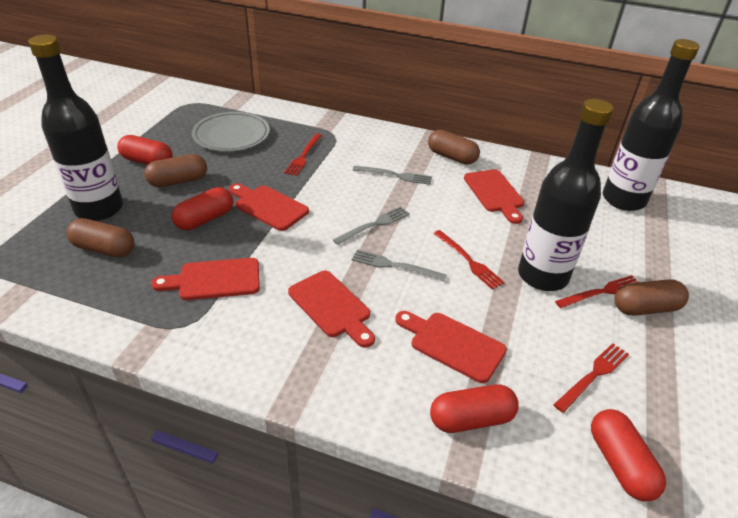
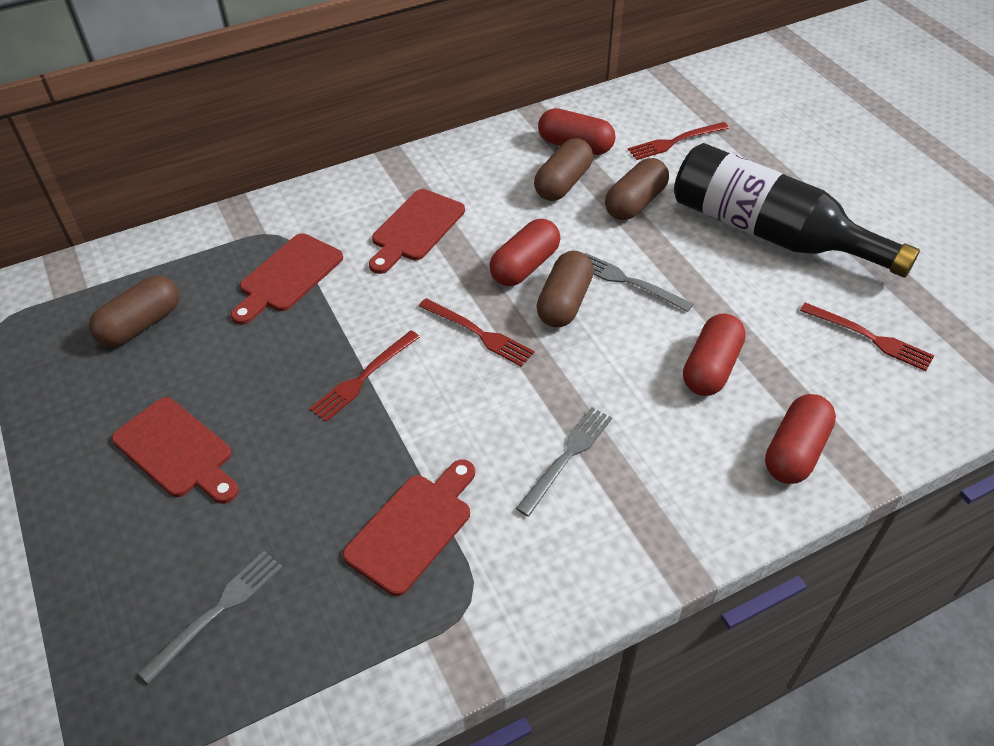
black bottle: 3 -> 1
grey plate: 1 -> 0
red cutting board: 5 -> 4

